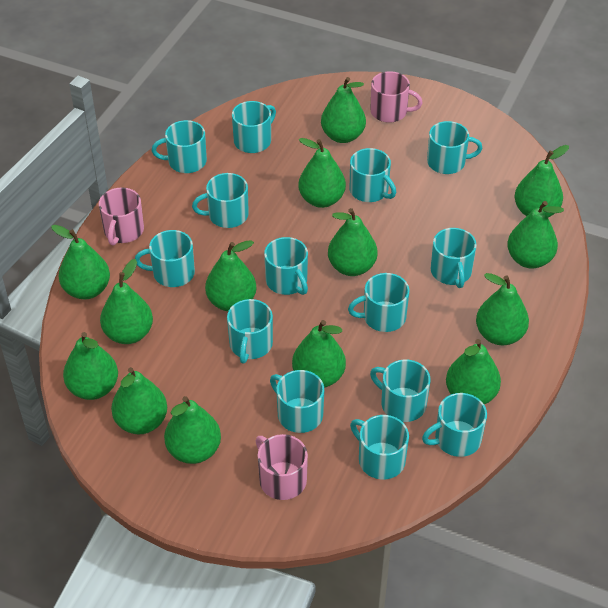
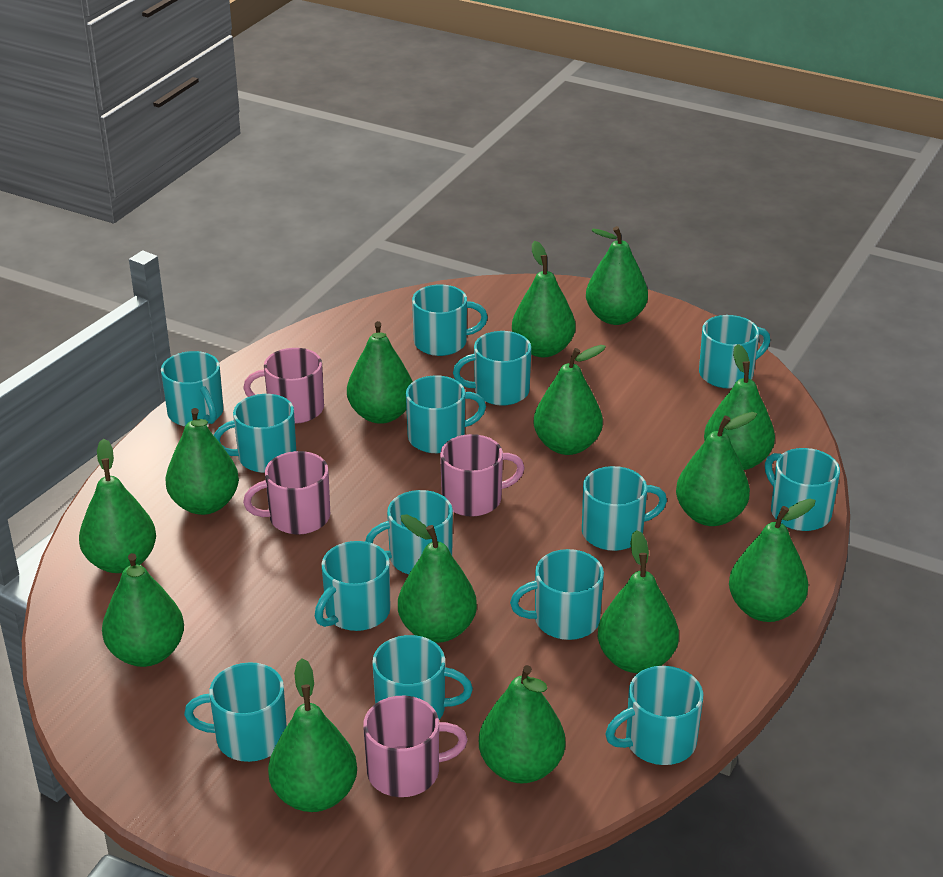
pink mug: 3 -> 4

